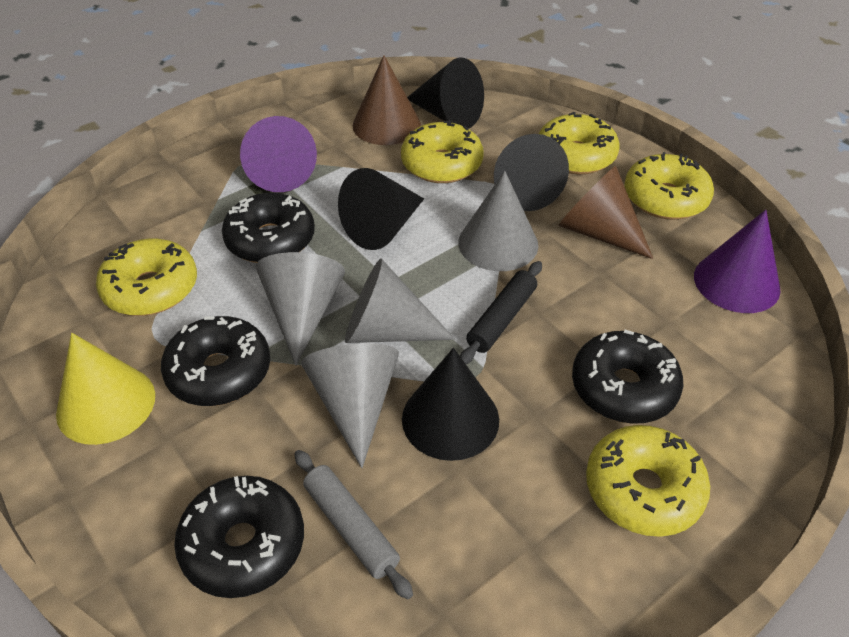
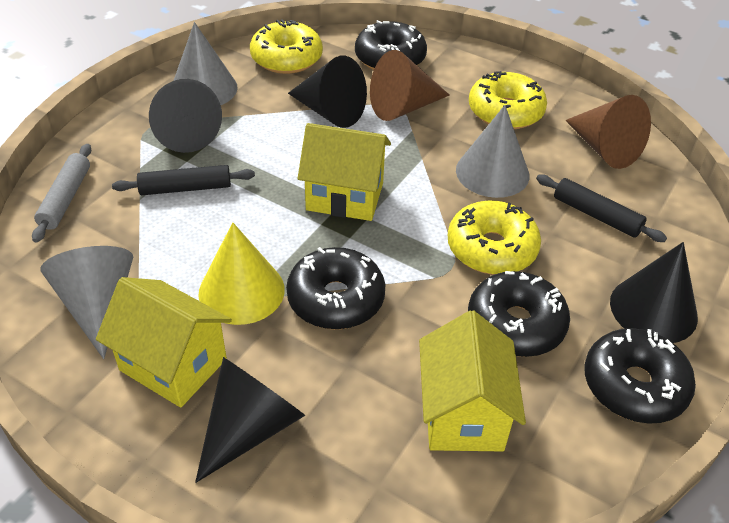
black rolling pin: 1 -> 2
grey cone: 4 -> 3
purple cone: 2 -> 0
yellow donut: 5 -> 3
yellow house: 0 -> 3

